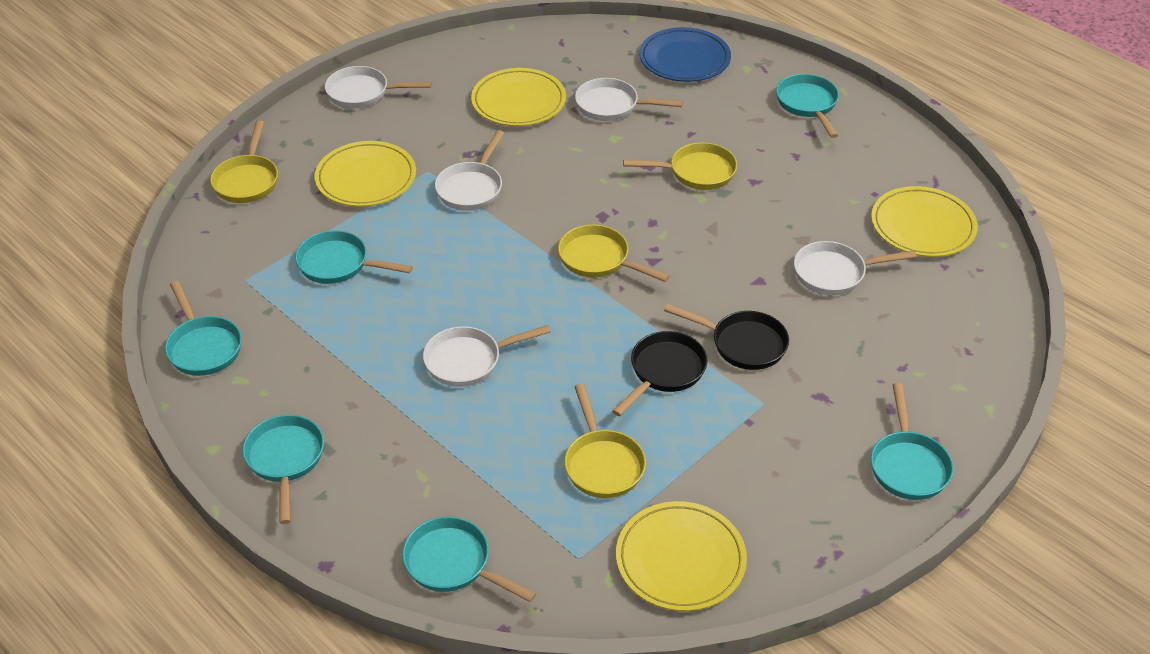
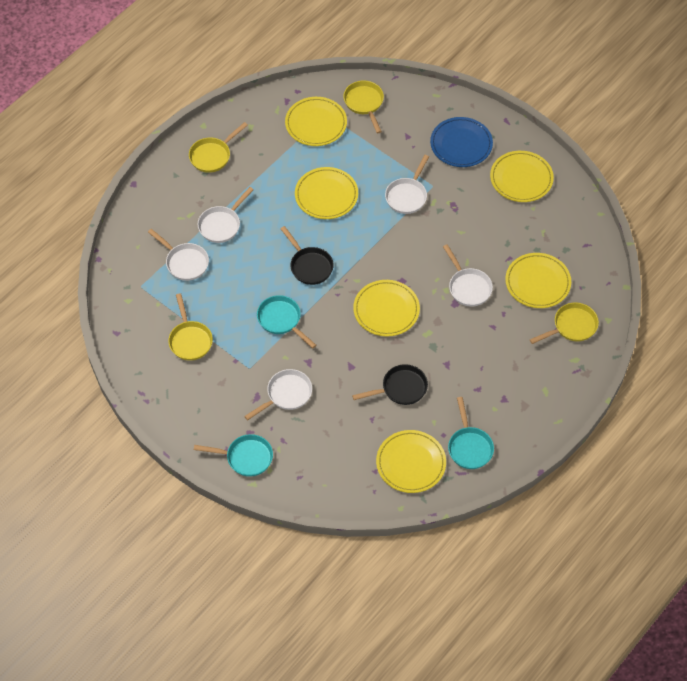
turquoise pan: 6 -> 3
yellow plate: 4 -> 6

